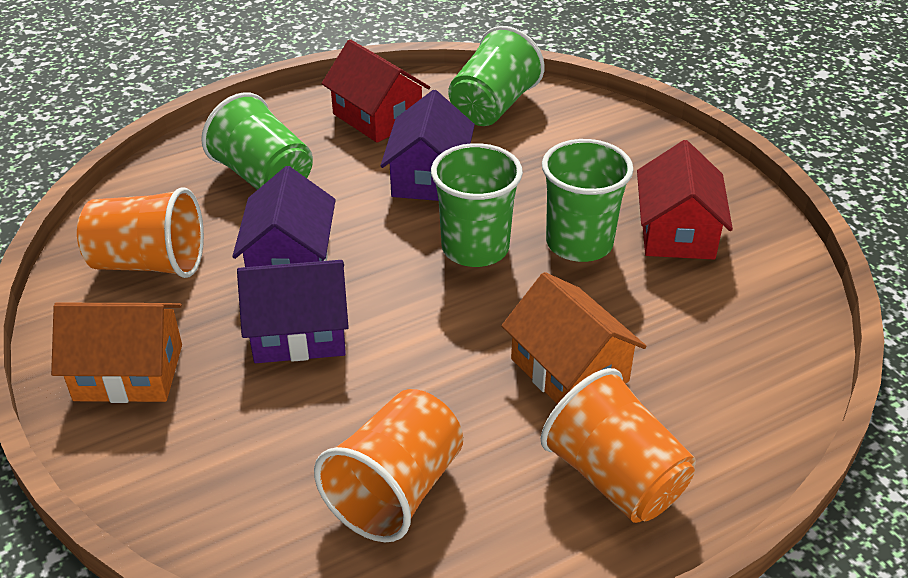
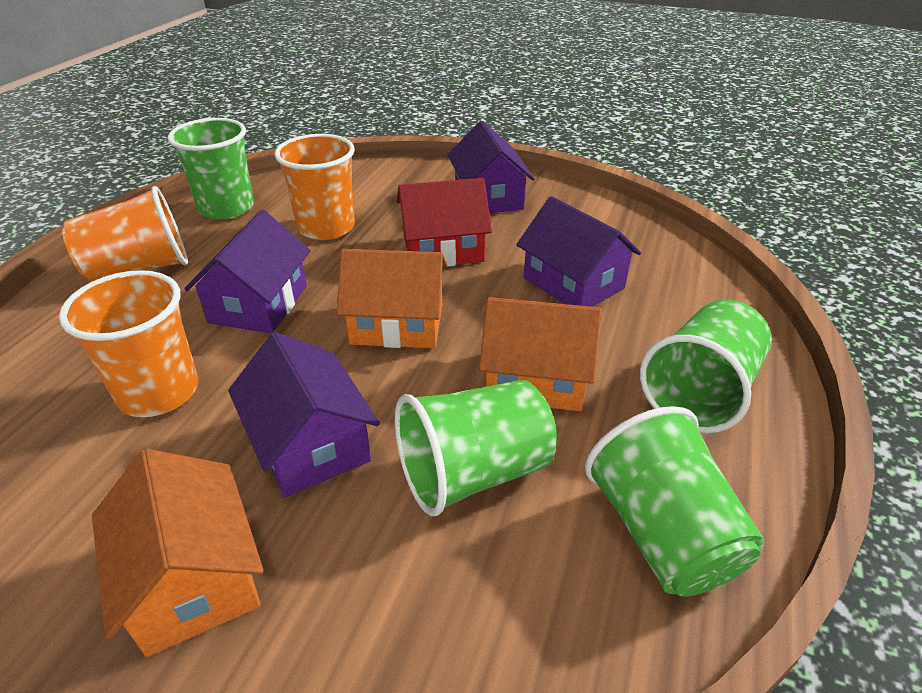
orange house: 2 -> 3
purple house: 3 -> 4
red house: 2 -> 1

